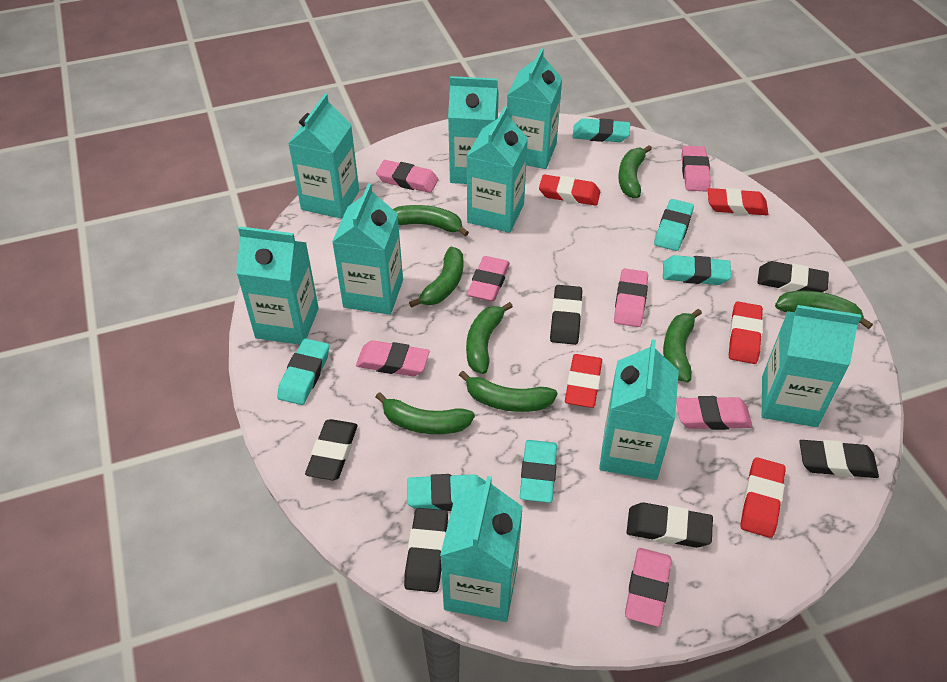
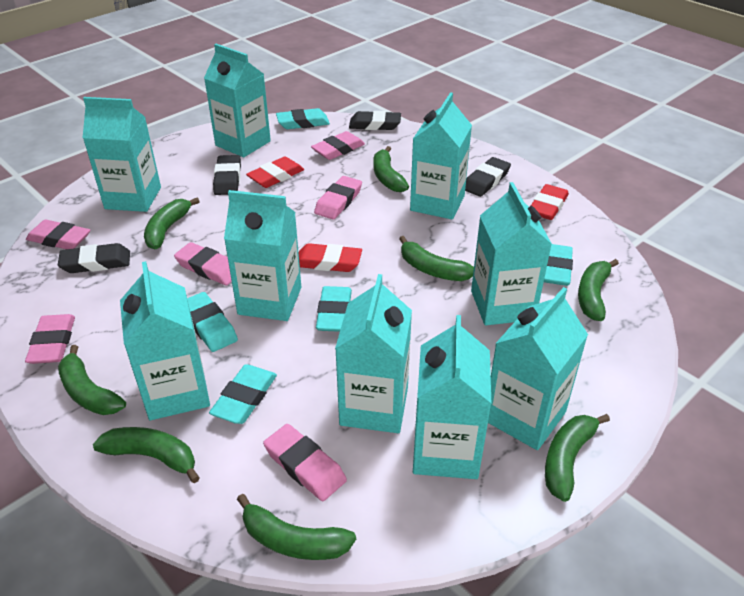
black eraser: 6 -> 4
pink eraser: 7 -> 6
red eraser: 5 -> 3
turquoise eraser: 6 -> 5

